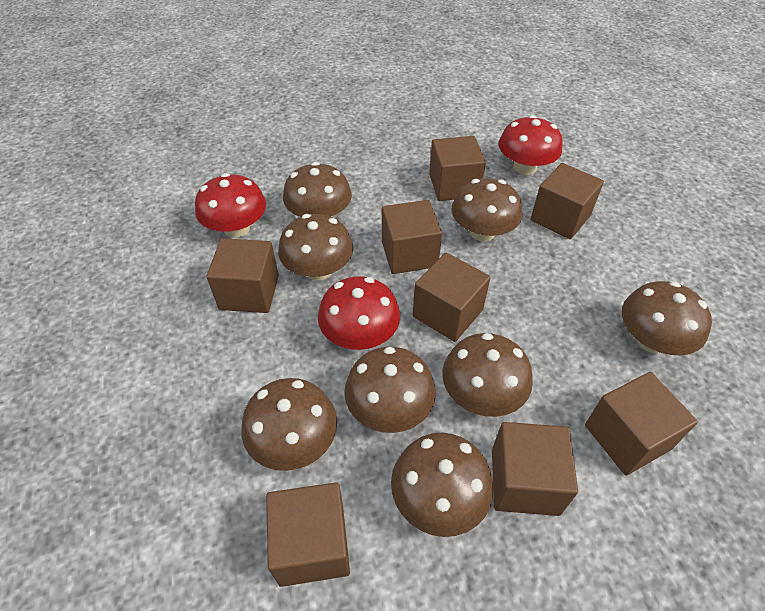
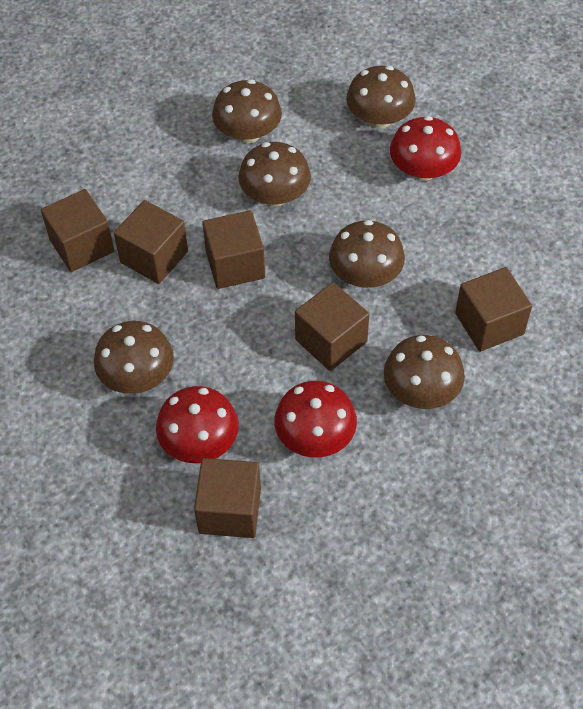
brown cube: 8 -> 6
brown mushroom: 8 -> 6

